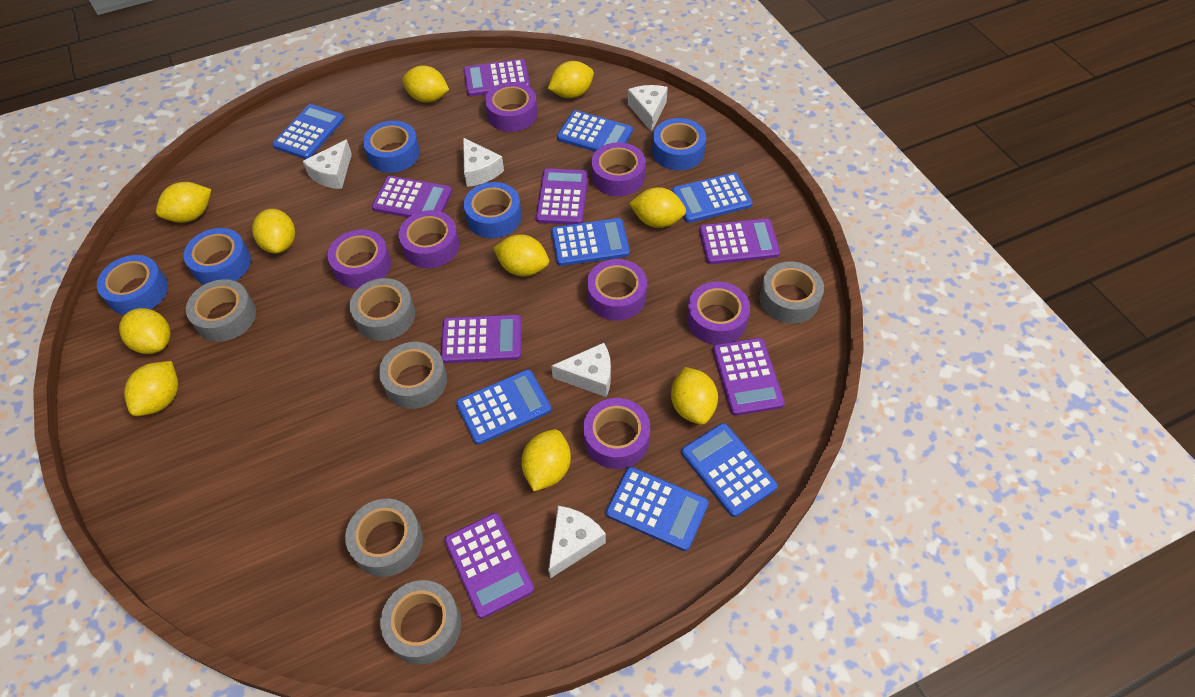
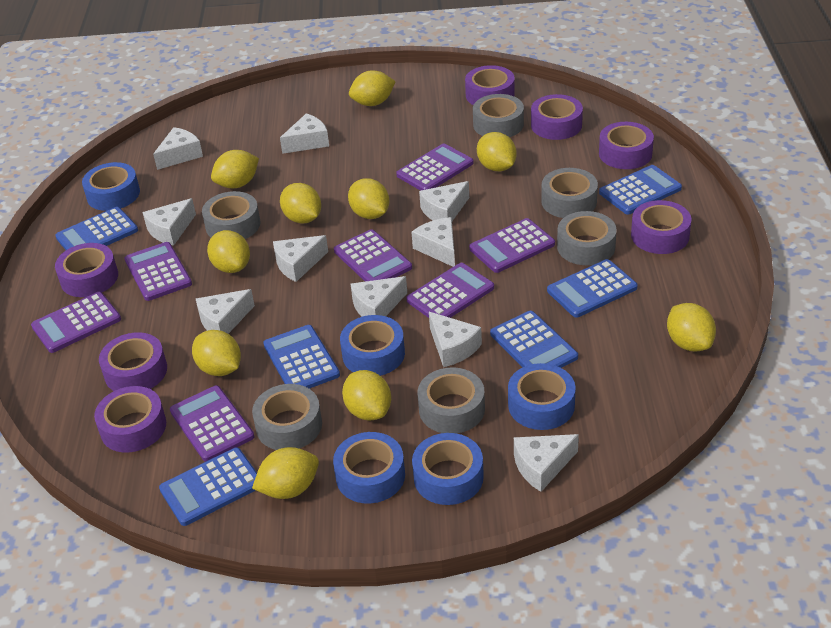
blue calculator: 7 -> 6
white cheese: 5 -> 10

